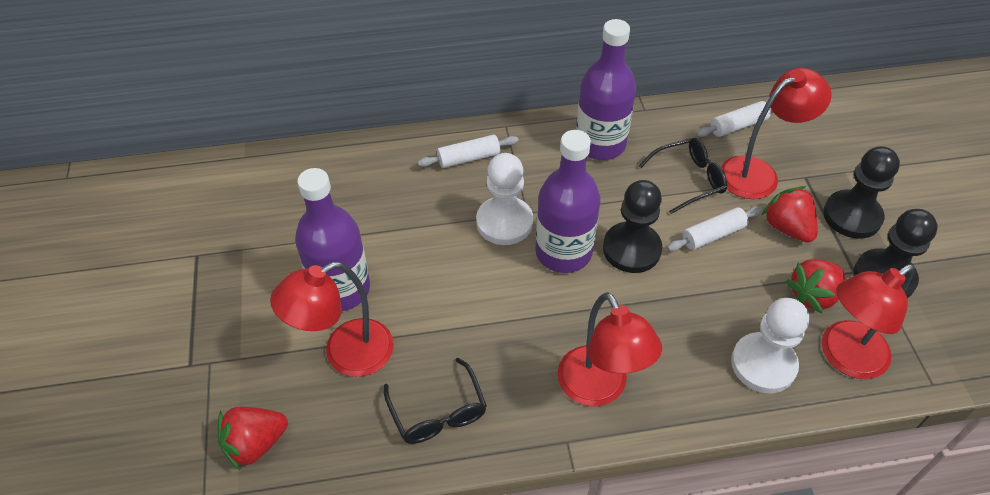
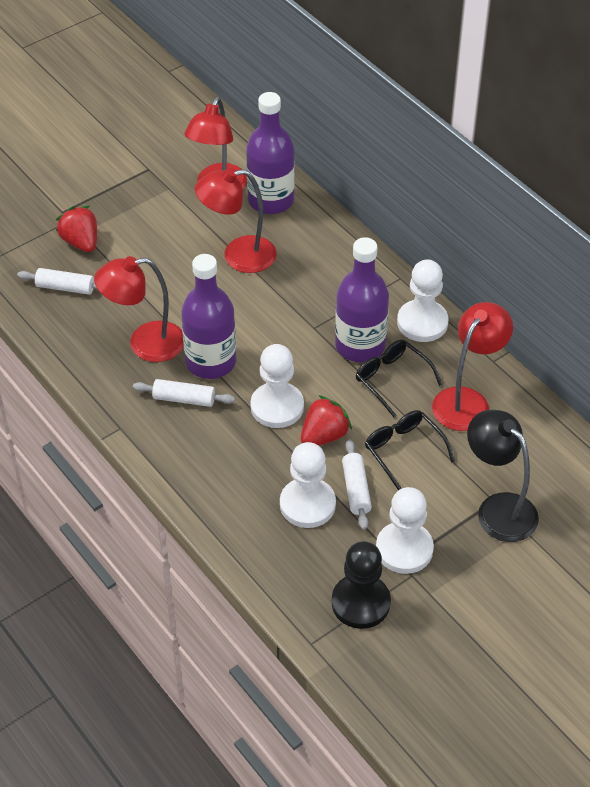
black lamp: 0 -> 1
black pawn: 3 -> 1
red strawberry: 3 -> 2
white pawn: 2 -> 4

